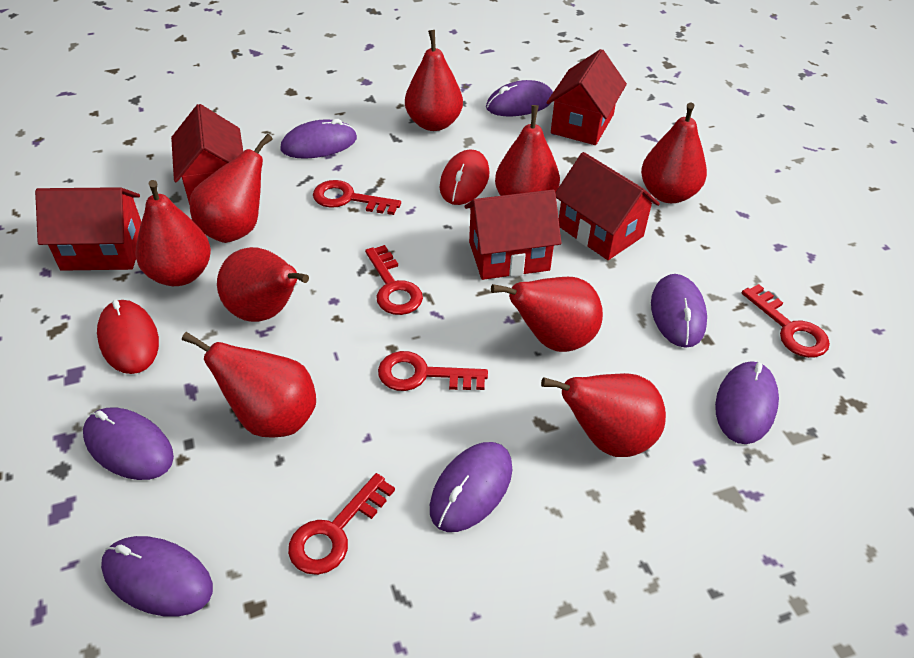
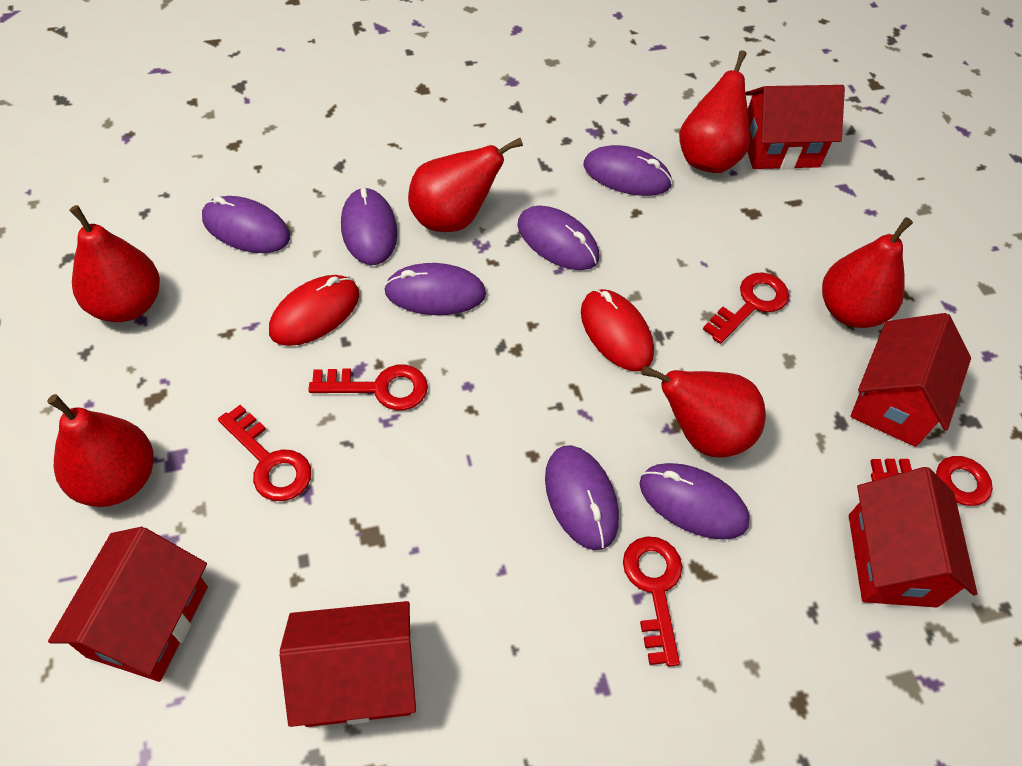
red pear: 9 -> 6

